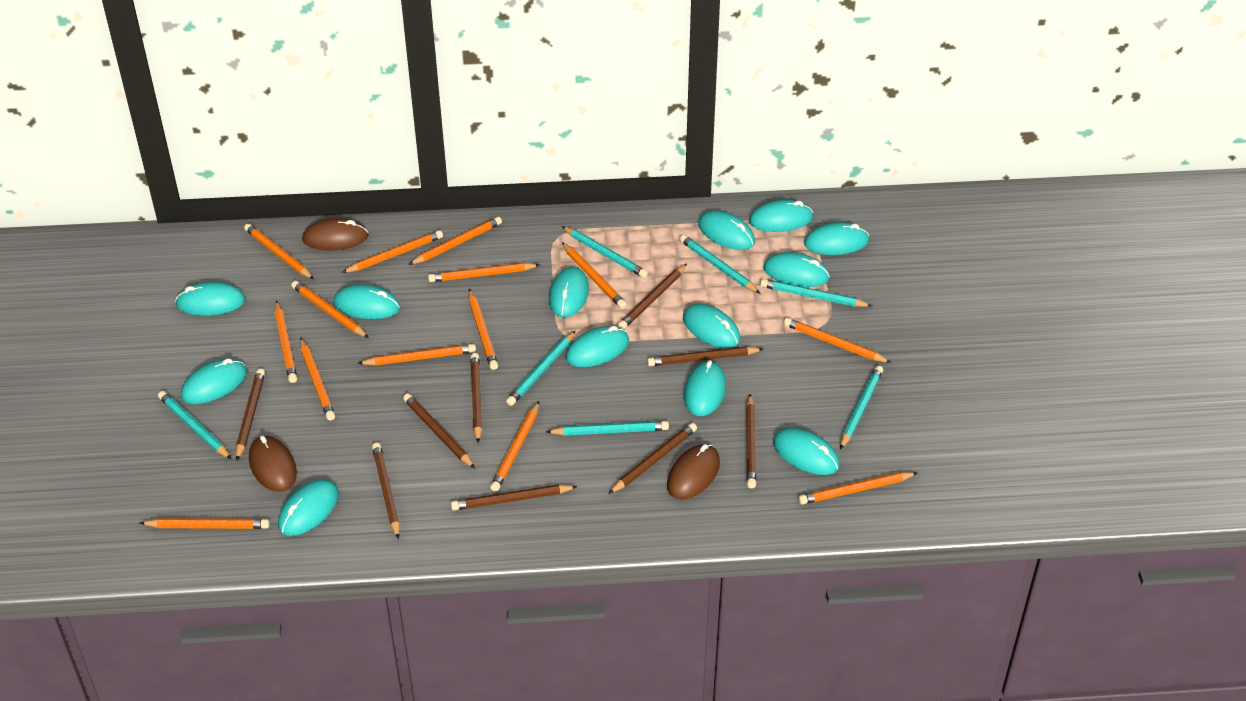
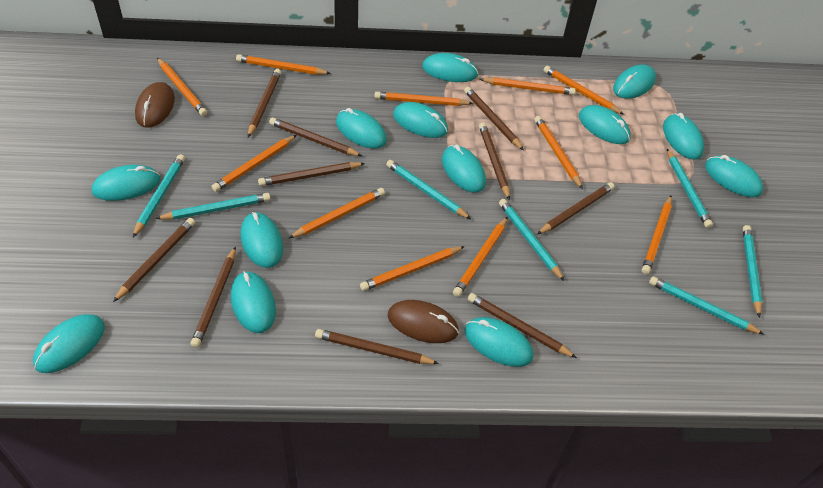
brown mouse: 3 -> 2
brown pencil: 9 -> 10
orange pencil: 14 -> 11

